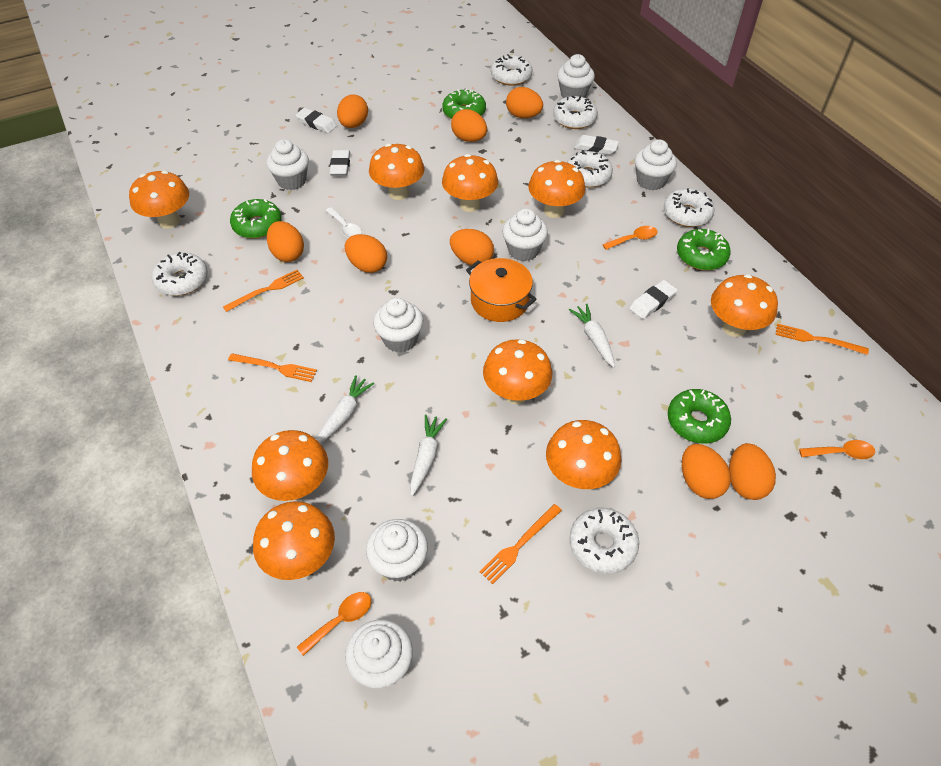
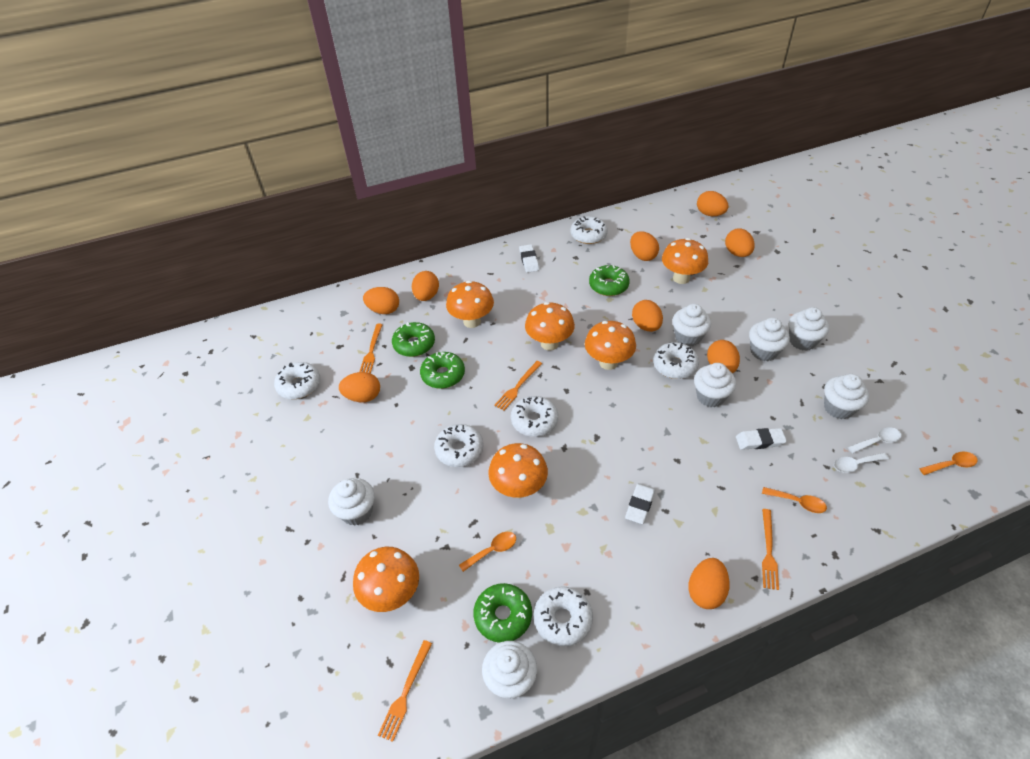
orange egg: 8 -> 9
orange mushroom: 9 -> 6
orange pot: 1 -> 0
white carrot: 3 -> 0
white eraser: 4 -> 3
white spoon: 1 -> 2

